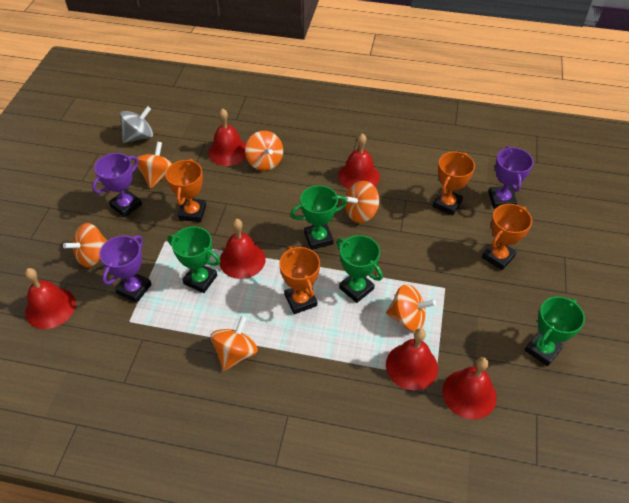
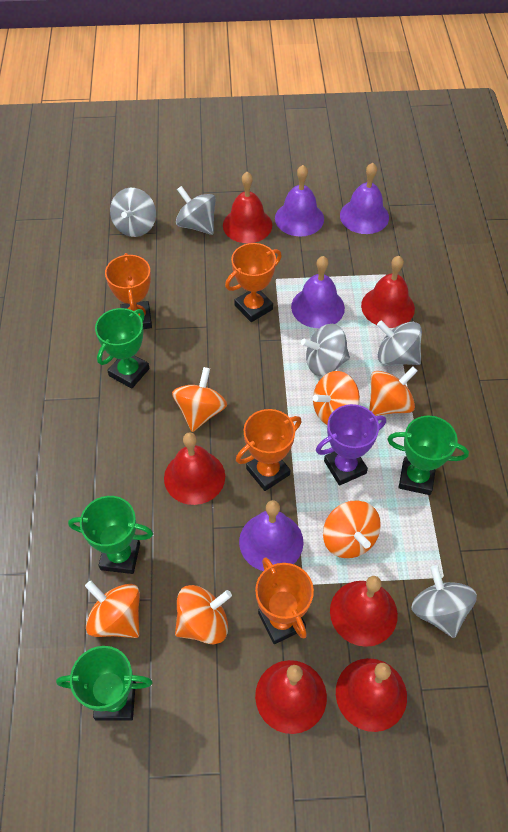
grey spinning top: 1 -> 5
purple bell: 0 -> 4
purple trophy: 3 -> 1

